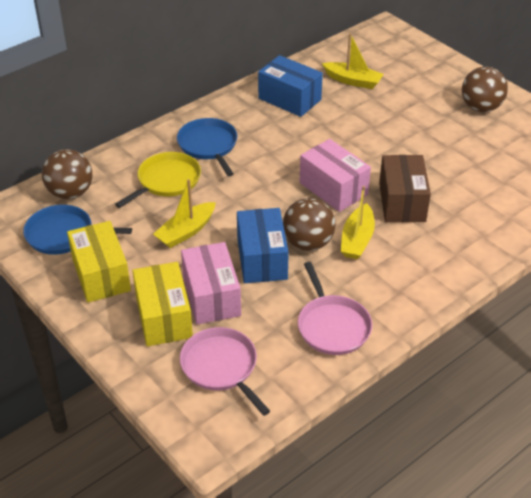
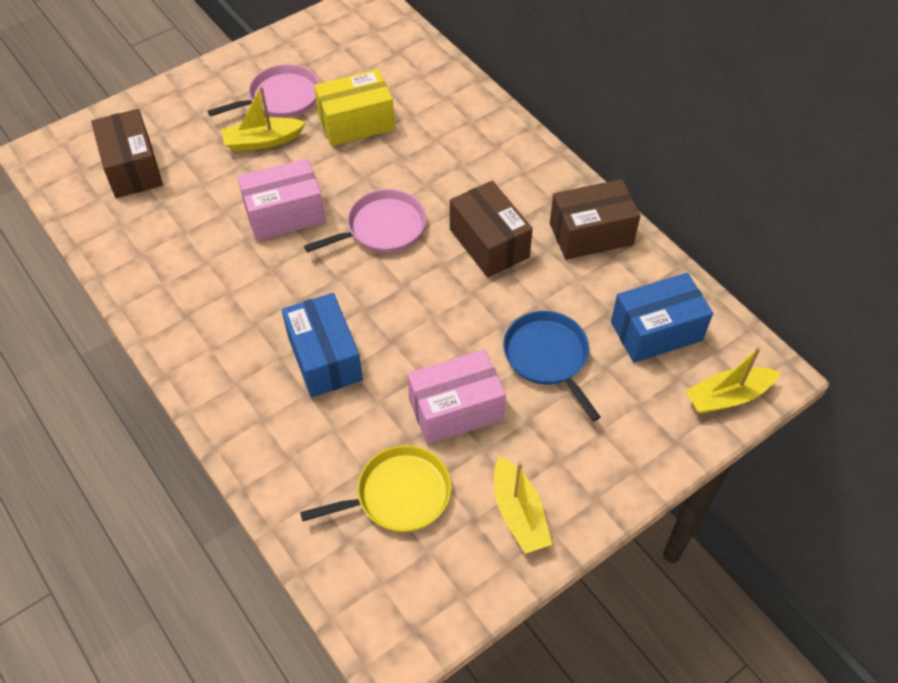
blue pan: 2 -> 1
brown ball: 3 -> 0
brown box: 1 -> 3
yellow box: 2 -> 1

